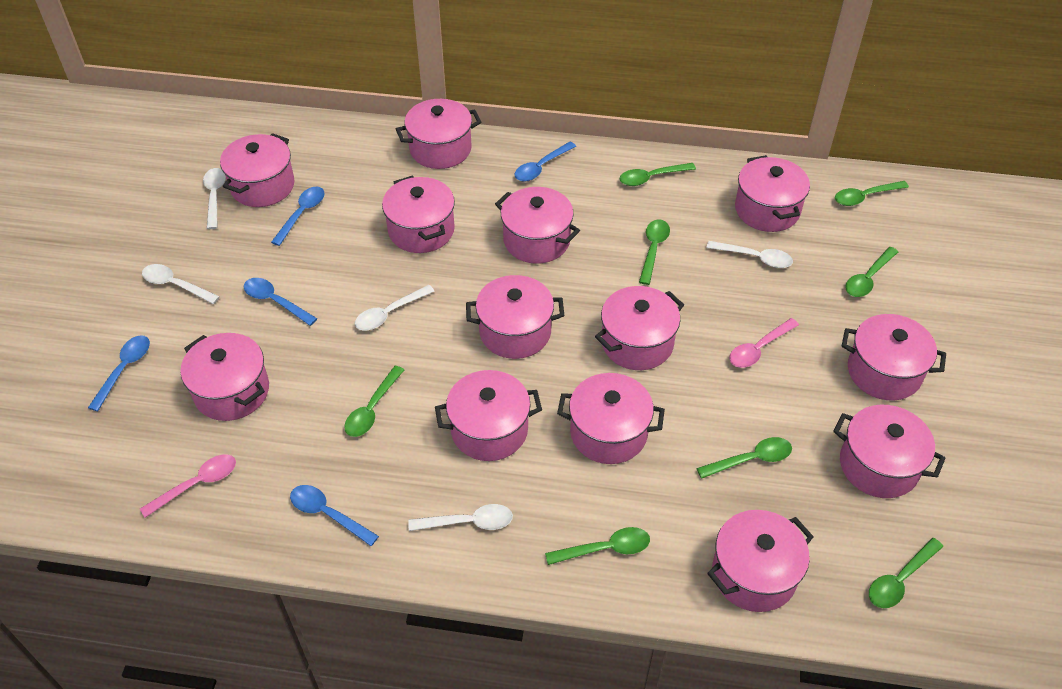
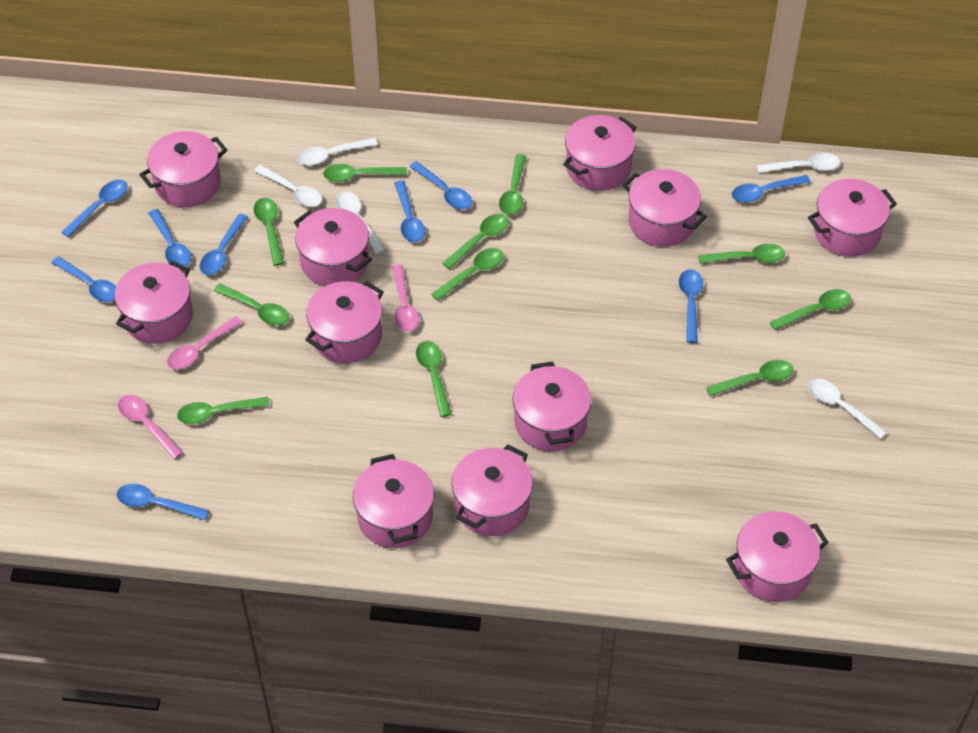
blue spoon: 5 -> 9
green spoon: 8 -> 11
pink pot: 13 -> 11
pink spoon: 2 -> 3

